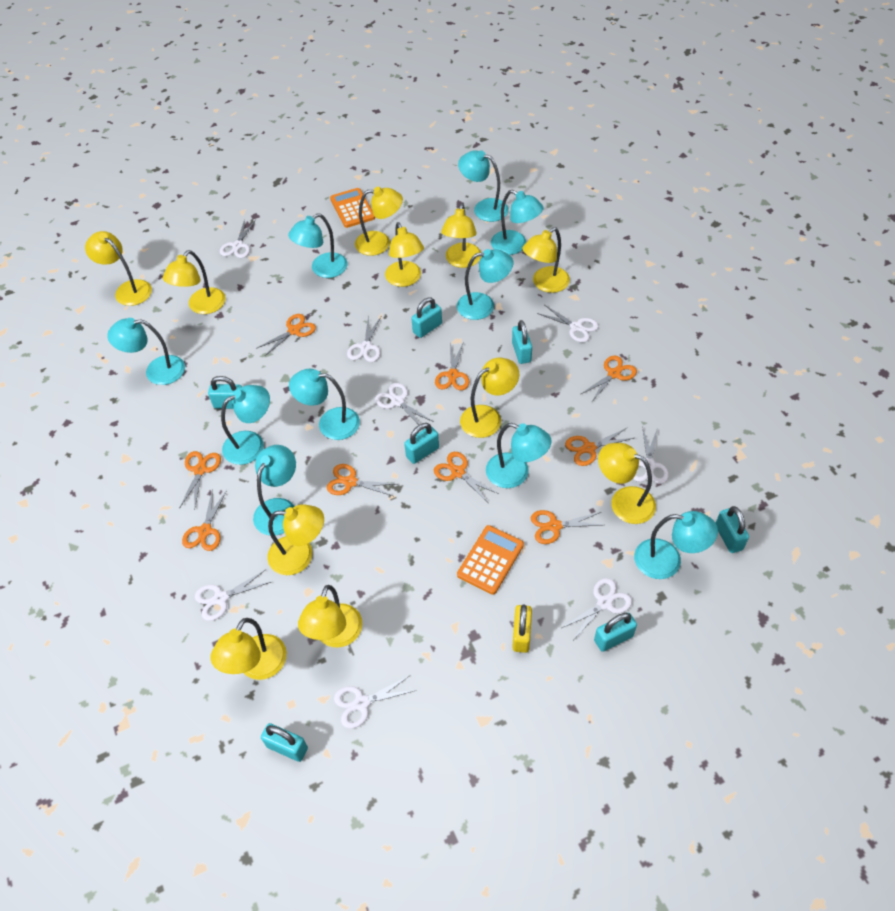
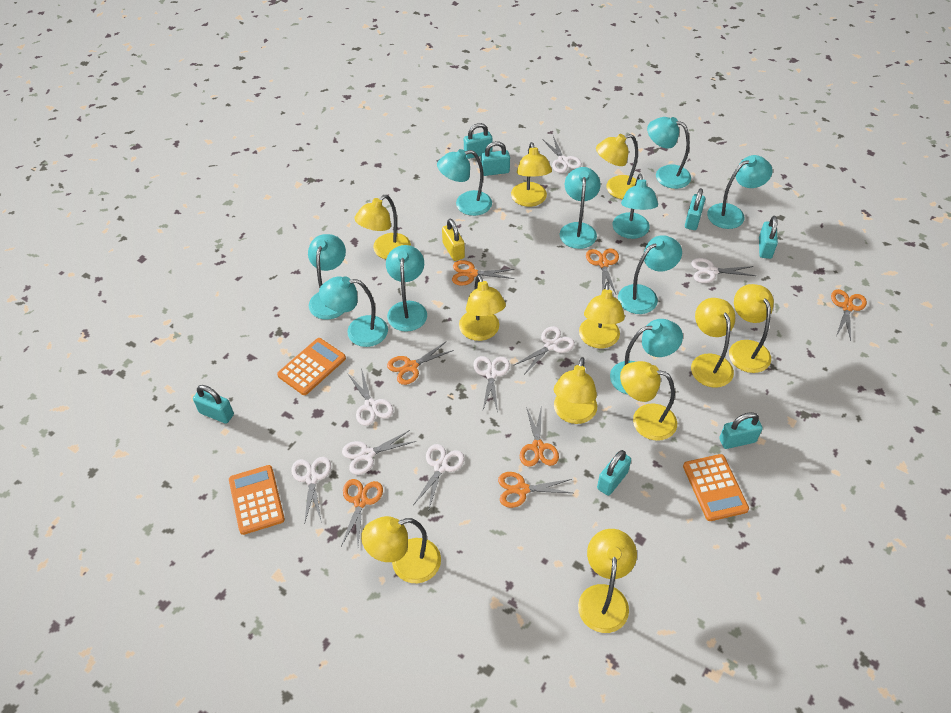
orange calculator: 2 -> 3
orange scissors: 9 -> 7

